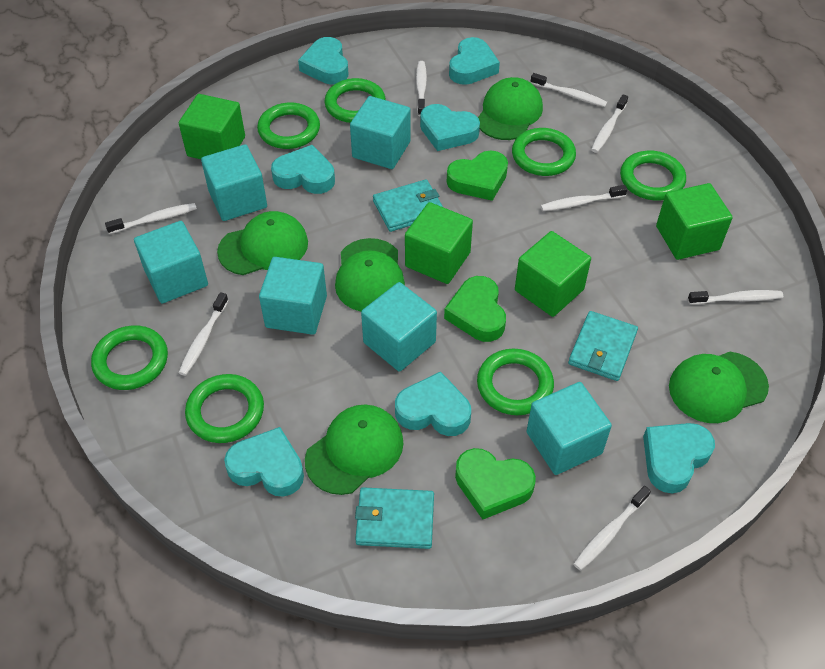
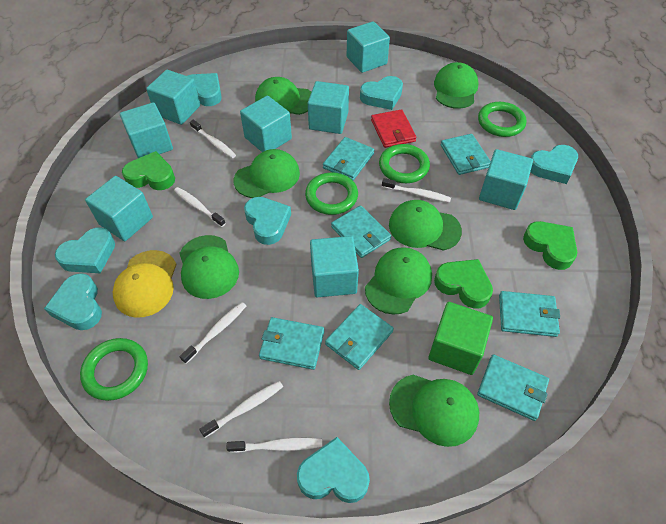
green cap: 5 -> 7
green cube: 4 -> 1
green ring: 7 -> 4
red wallet: 0 -> 1
turquoise cube: 6 -> 8
turquoise wallet: 3 -> 7
white toothbrush: 8 -> 6
yellow cap: 0 -> 1

